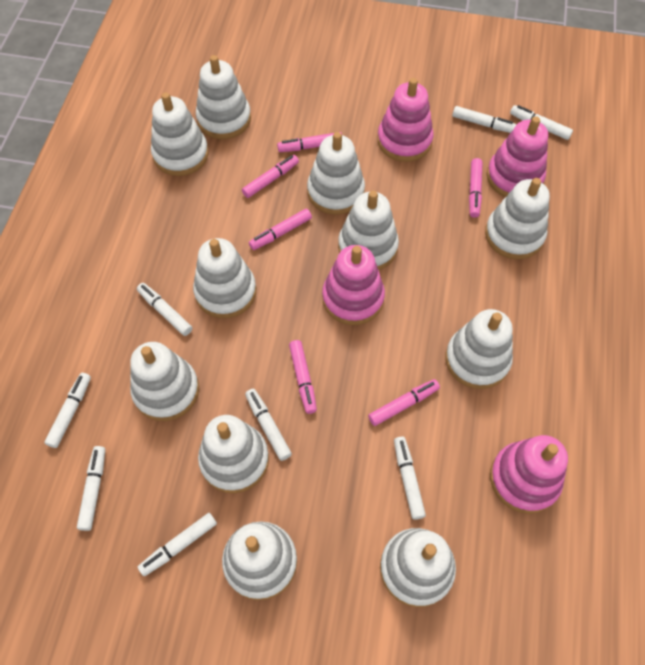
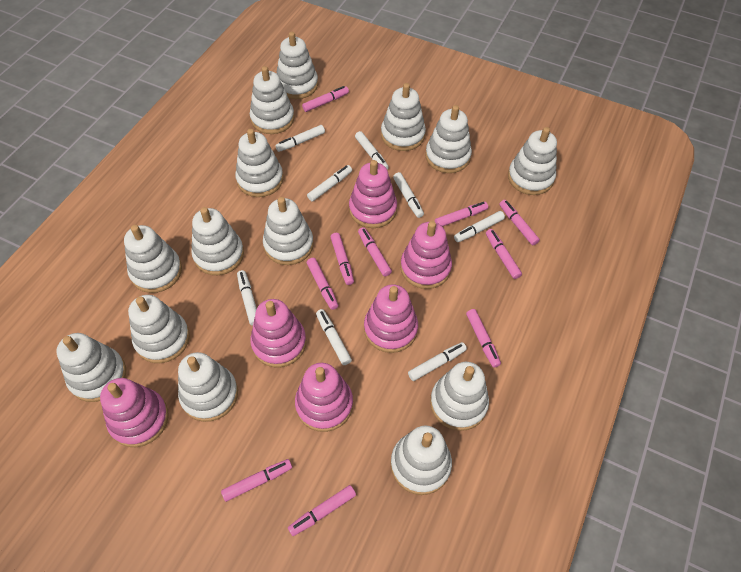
pink marker: 6 -> 10
pink stacking toy: 4 -> 6
white stacking toy: 11 -> 14

